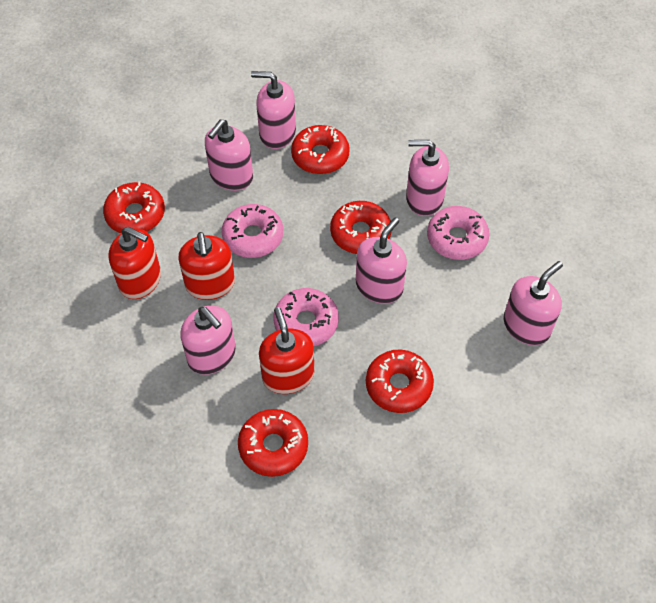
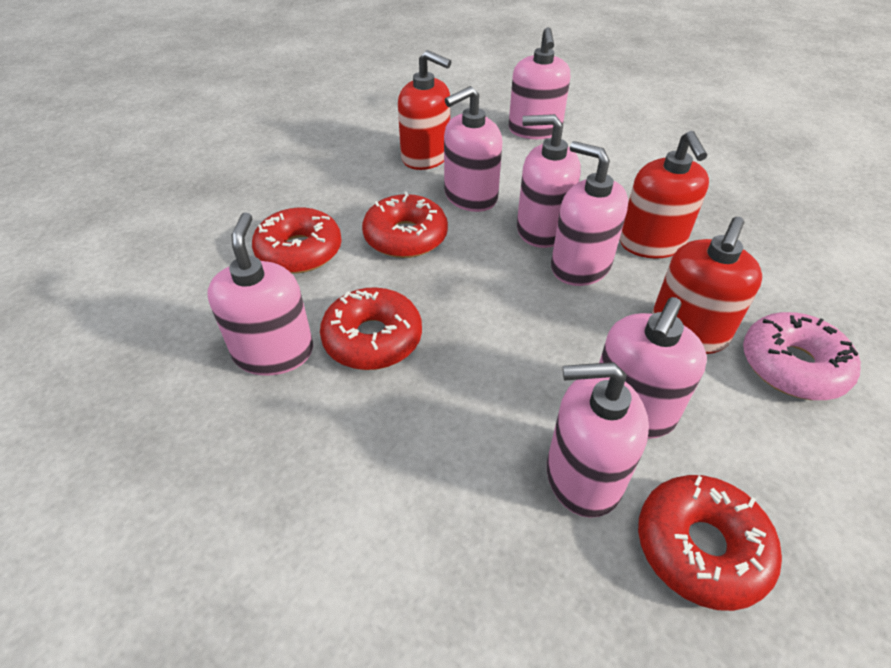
pink donut: 3 -> 1
pink soap dispenser: 6 -> 7
red donut: 5 -> 4

